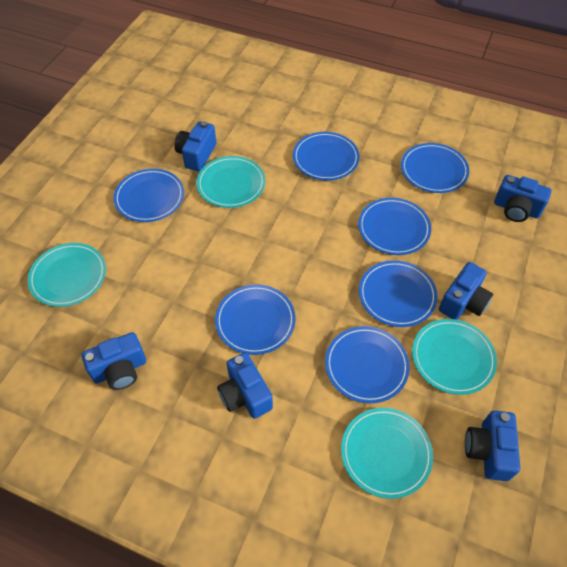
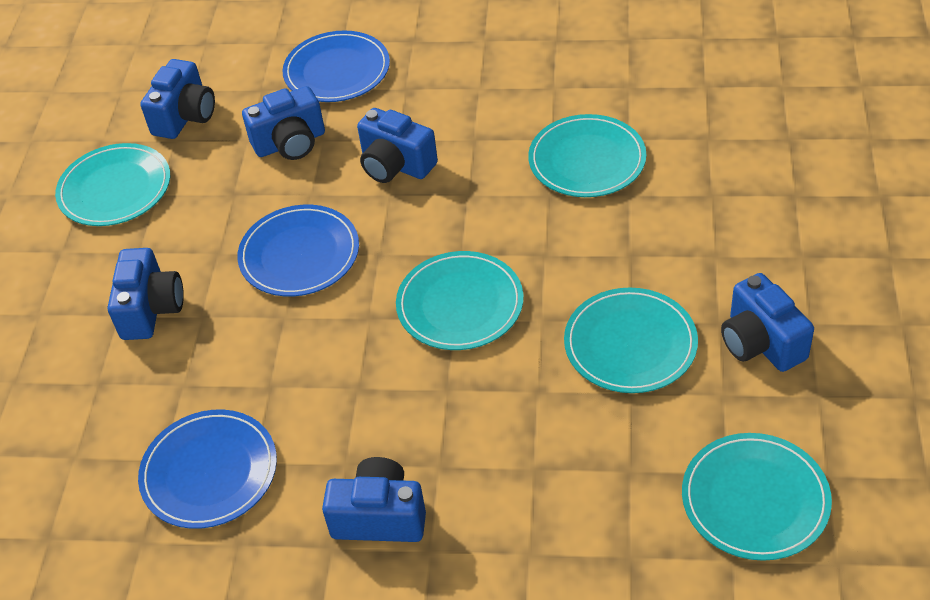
blue plate: 7 -> 3
turquoise plate: 4 -> 5

